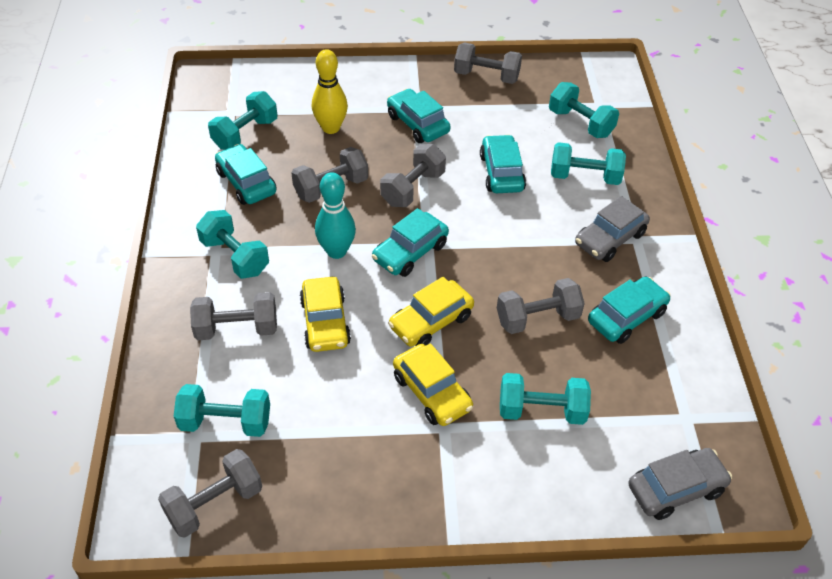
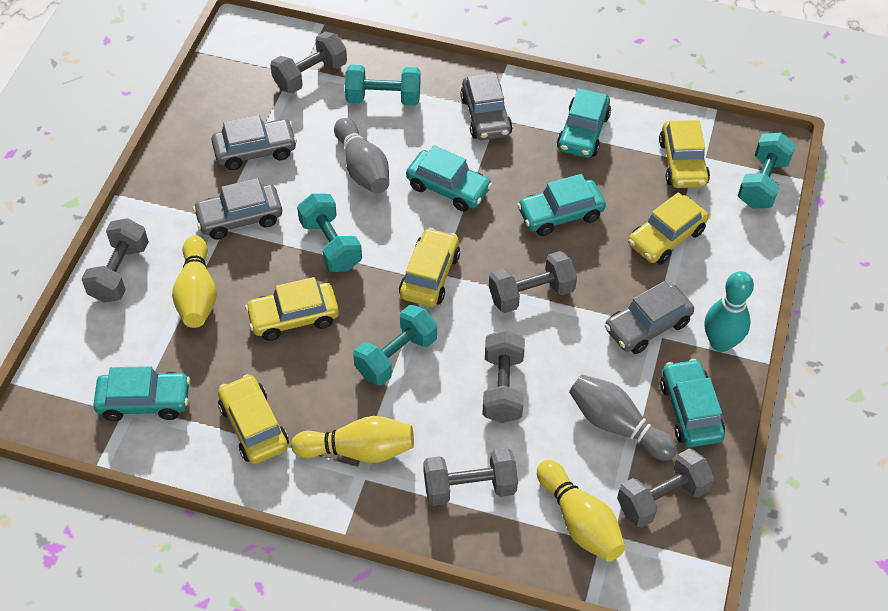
grey bowling pin: 0 -> 2
grey car: 2 -> 4
turquoise dumbbell: 6 -> 4
yellow bowling pin: 1 -> 3
yellow car: 3 -> 5

